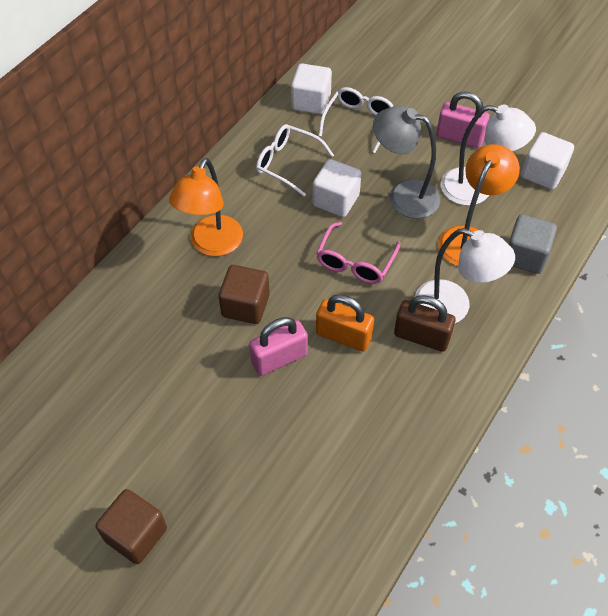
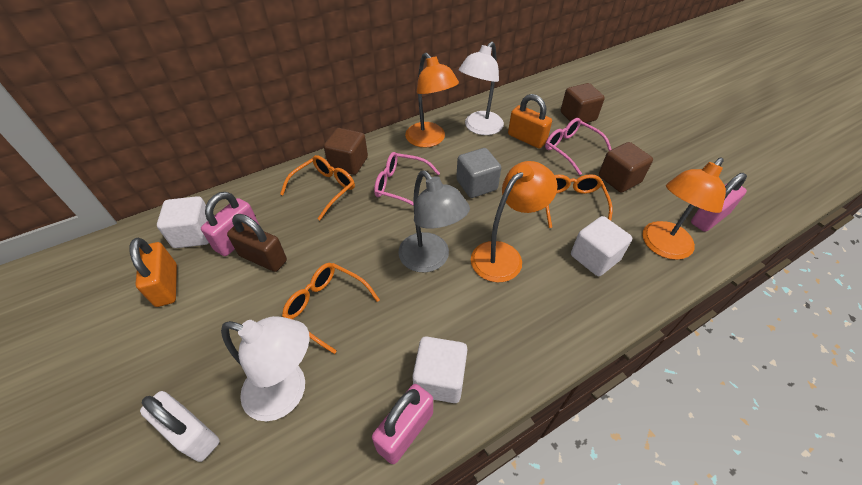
brown cube: 2 -> 3
orange glasses: 0 -> 3
orange lamp: 2 -> 3
orange padlock: 1 -> 2
pink glasses: 1 -> 2
pink padlock: 2 -> 3
white glasses: 2 -> 0
white padlock: 0 -> 1

